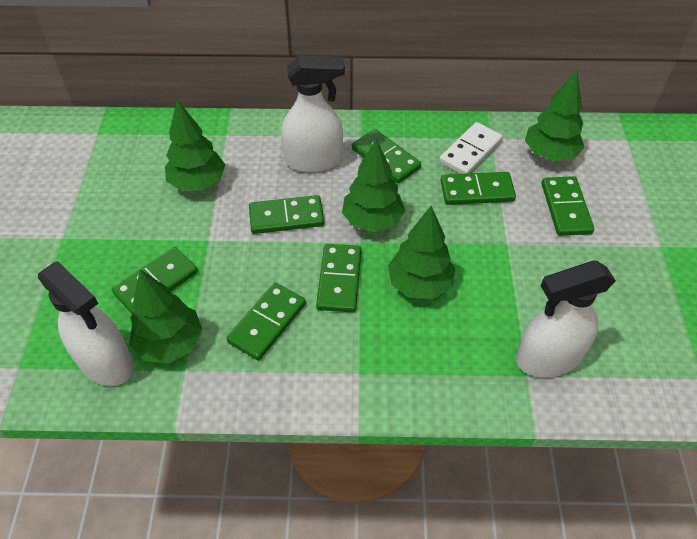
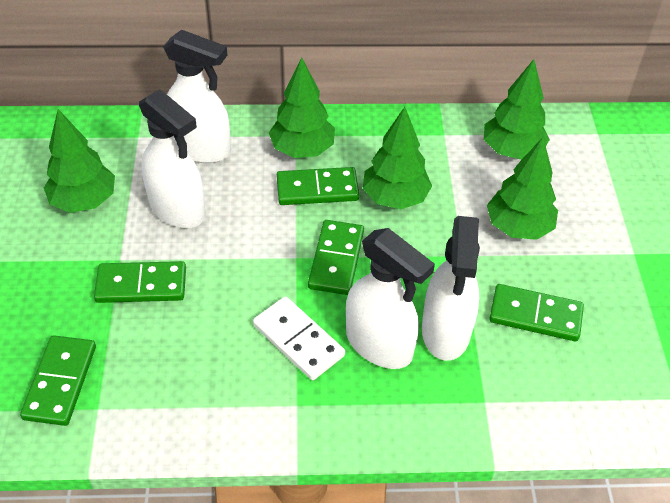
green domino: 7 -> 5
white spray bottle: 3 -> 4

